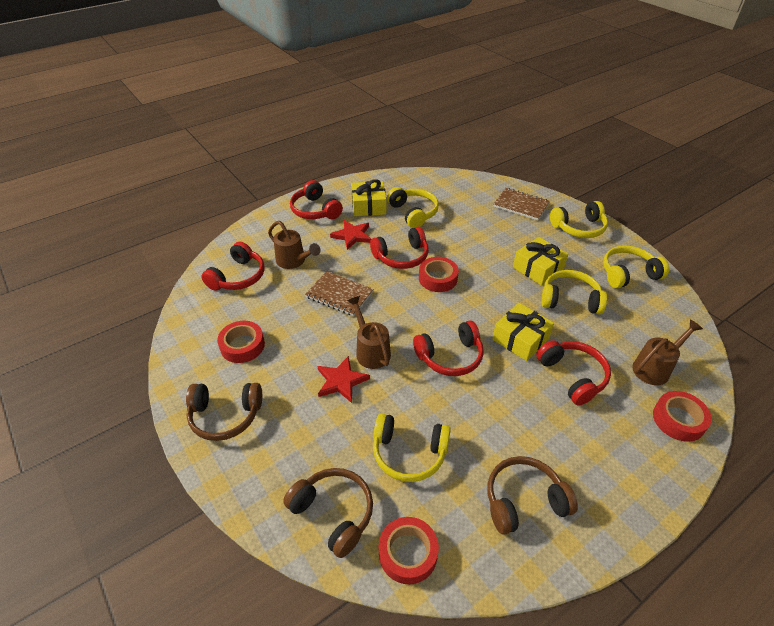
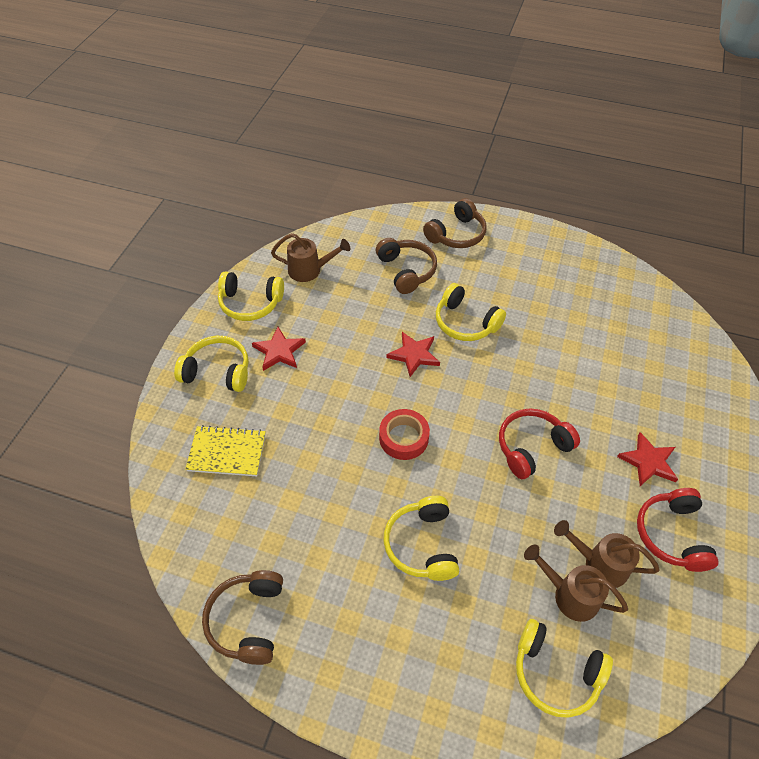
brown notebook: 2 -> 0
red headphones: 5 -> 2
red star: 2 -> 3
red tape: 4 -> 1
yellow gift: 3 -> 0
yellow notebook: 0 -> 1

